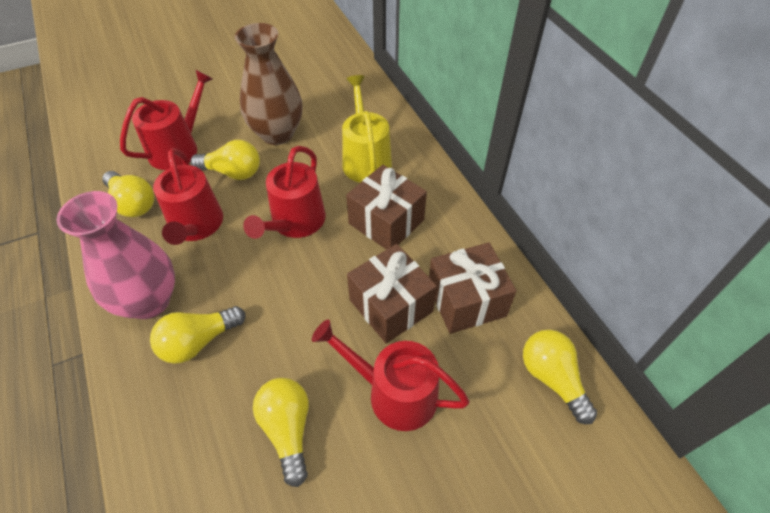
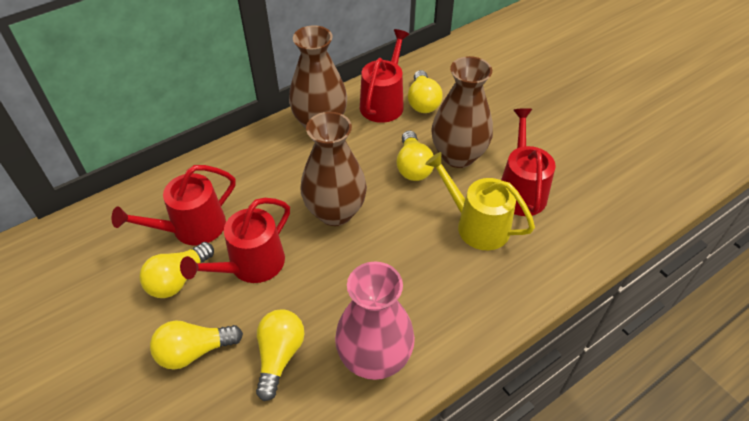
brown gift: 3 -> 0
brown vase: 1 -> 3

